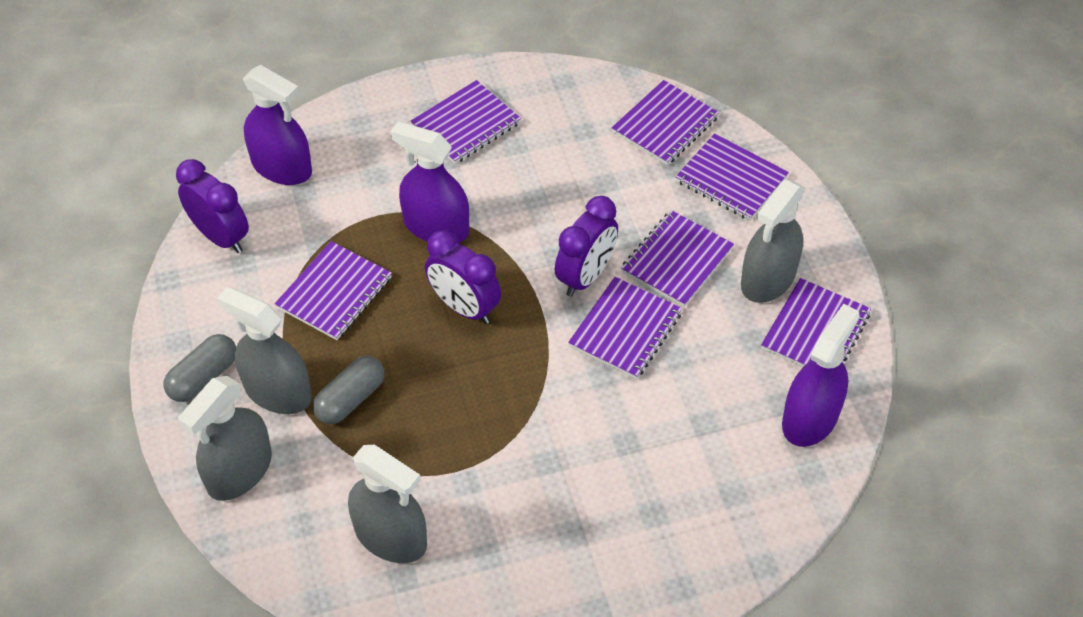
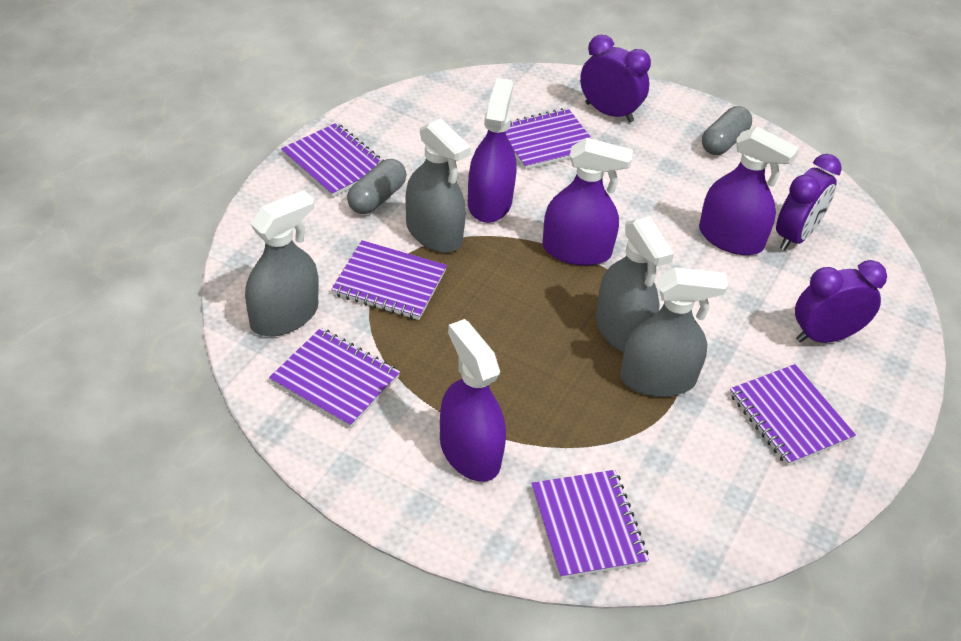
purple notebook: 7 -> 6
purple spray bottle: 3 -> 4

